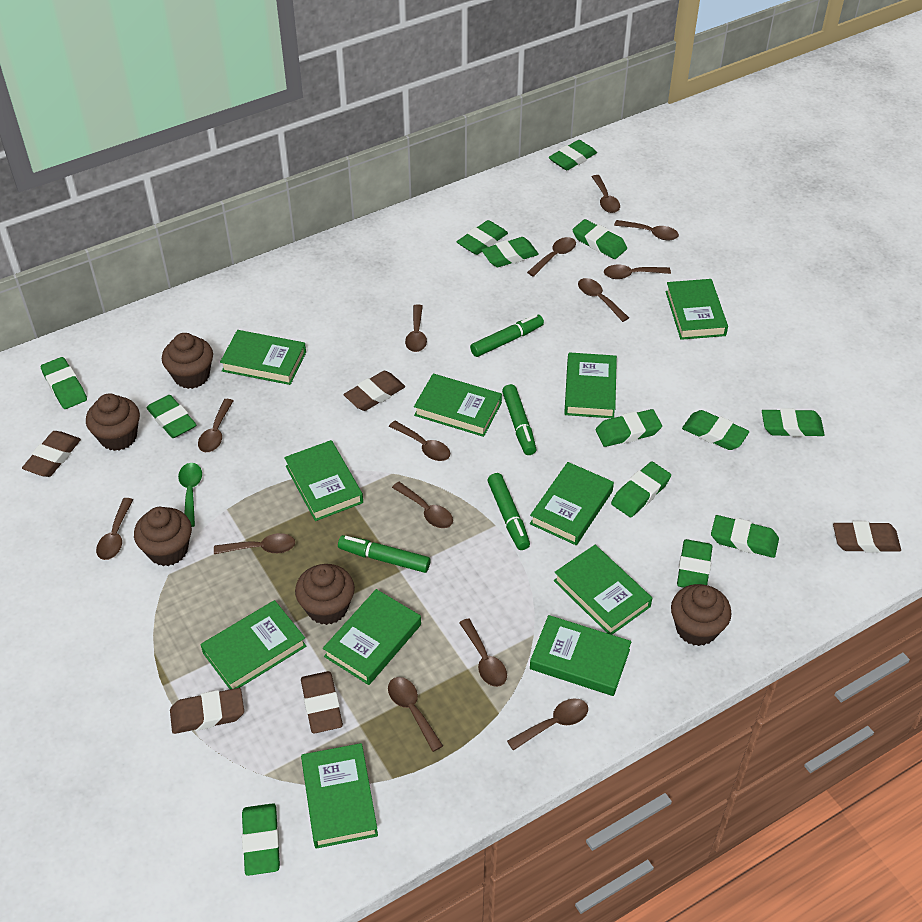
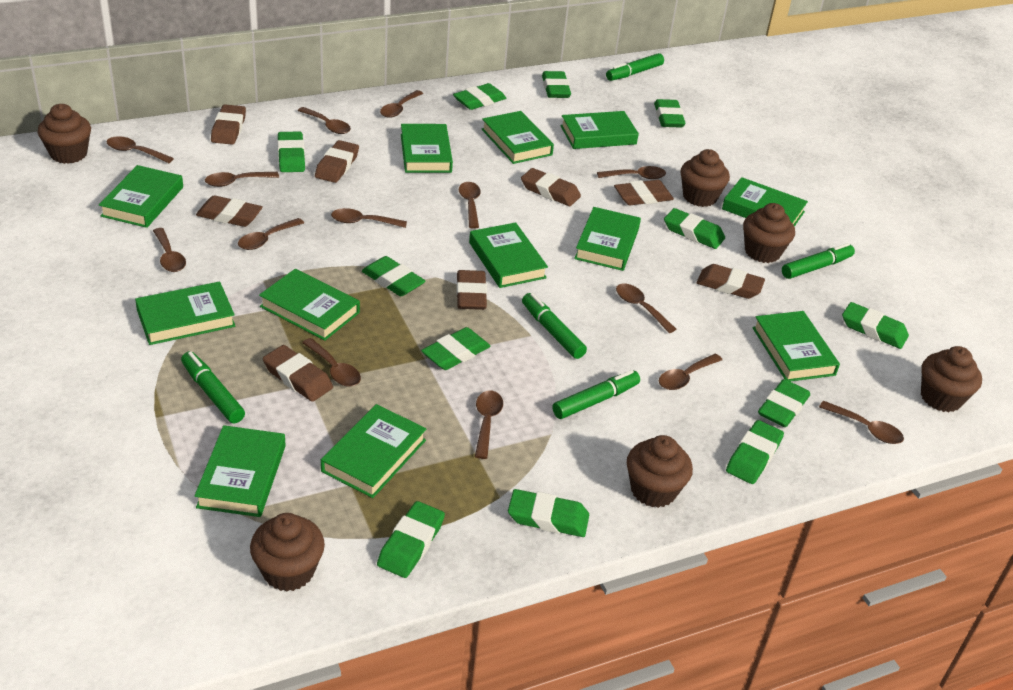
brown cupcake: 5 -> 6
brown eraser: 5 -> 8
green book: 11 -> 12
green eraser: 13 -> 12
green marker: 4 -> 5
green spoon: 1 -> 0

